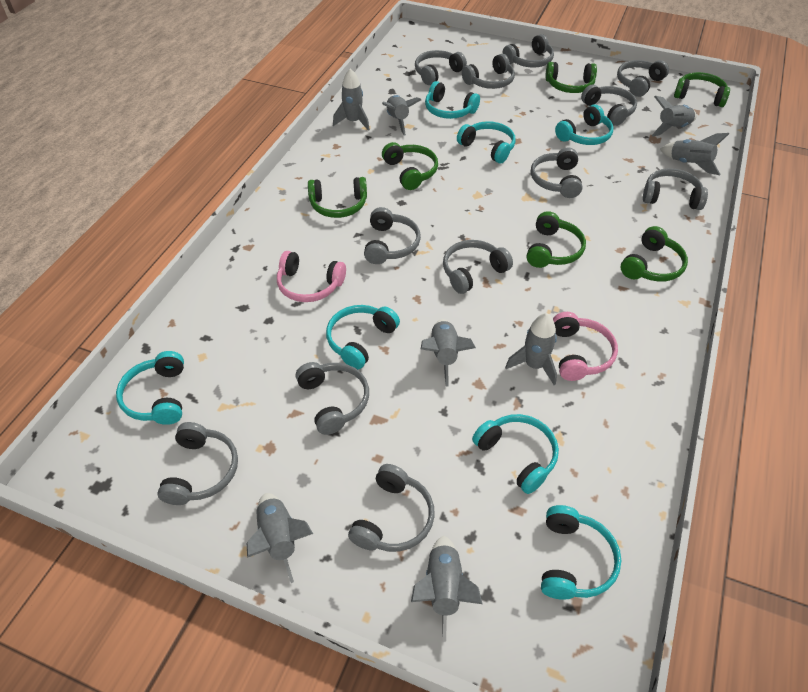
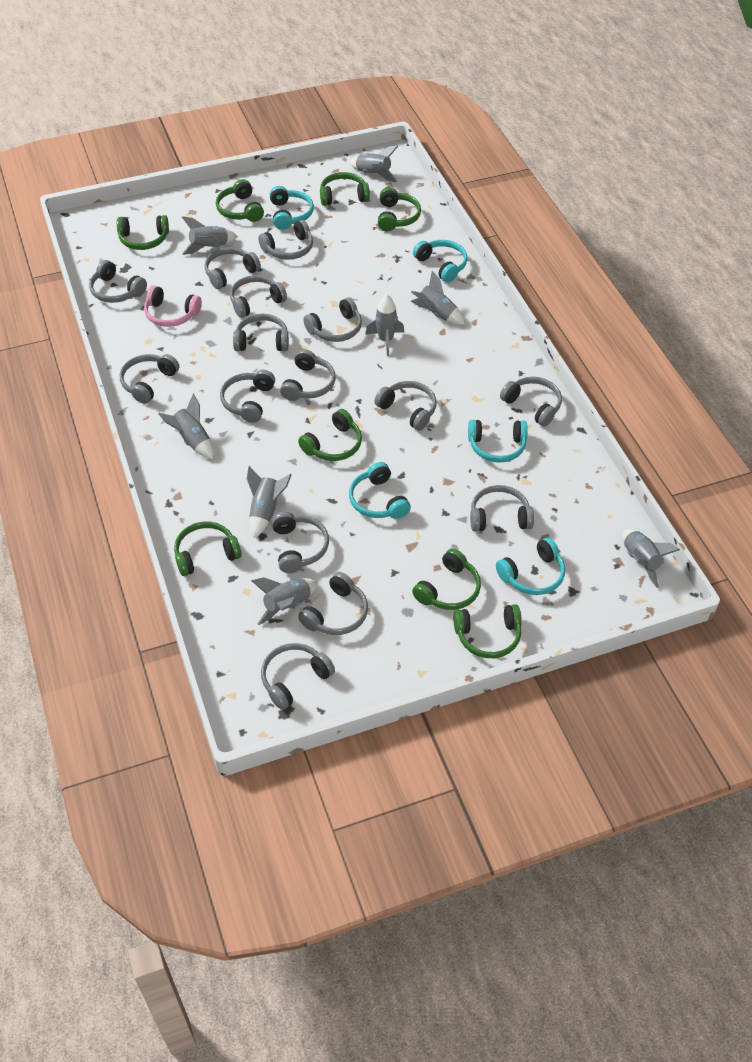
green headphones: 6 -> 8
grey headphones: 12 -> 15
pink headphones: 2 -> 1
turquoise headphones: 7 -> 5

